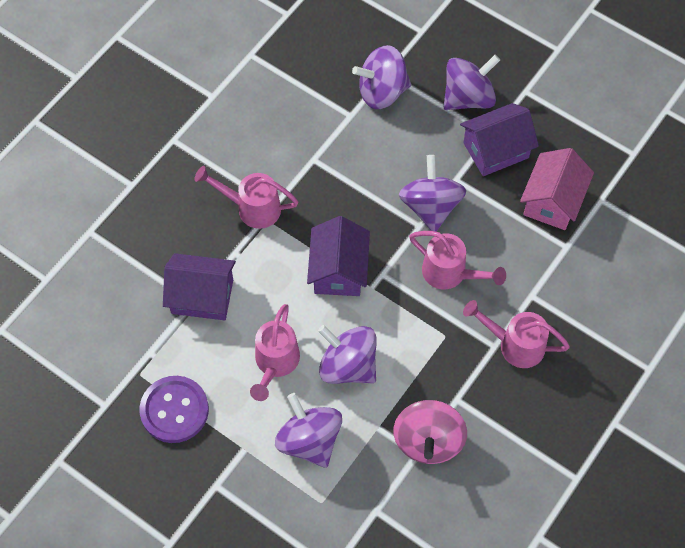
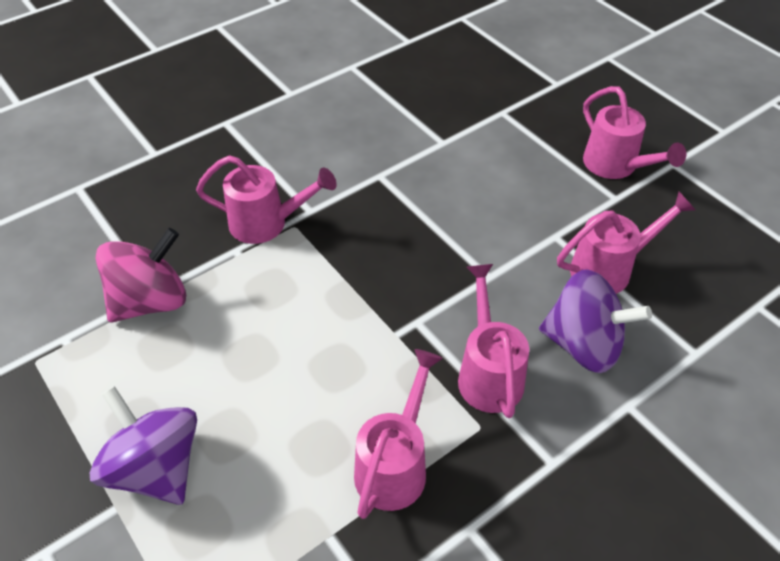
pink house: 1 -> 0
pink watering can: 4 -> 5
purple button: 1 -> 0
purple house: 3 -> 0
purple spinning top: 5 -> 2

